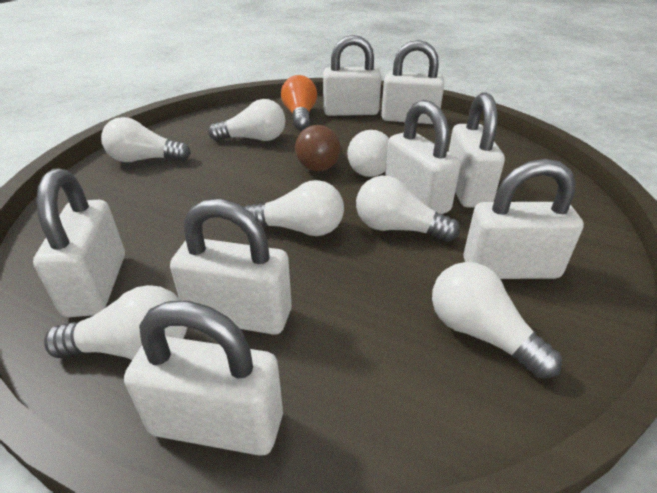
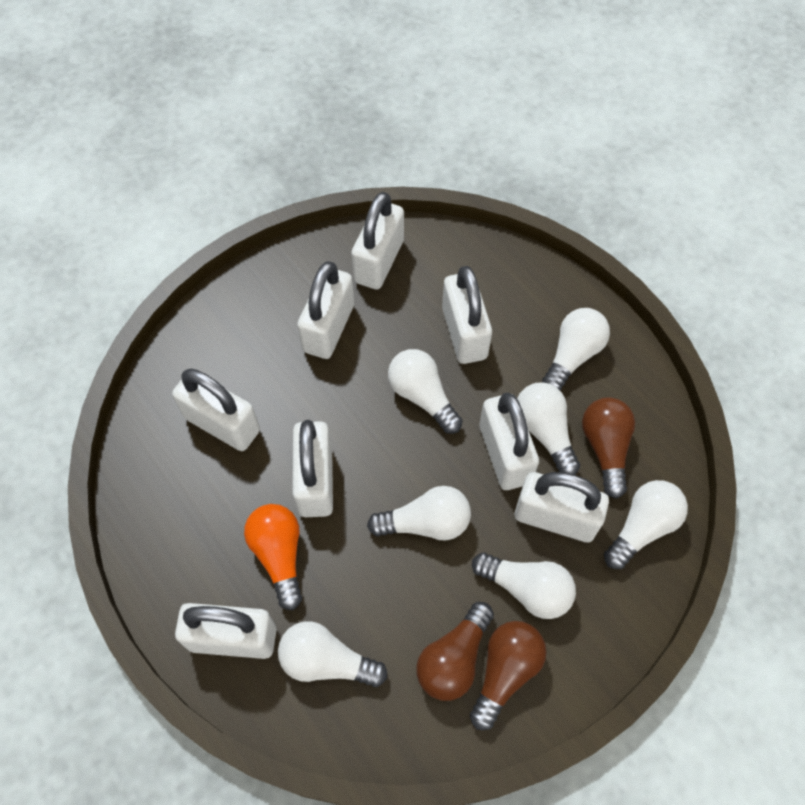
brown light bulb: 1 -> 3

